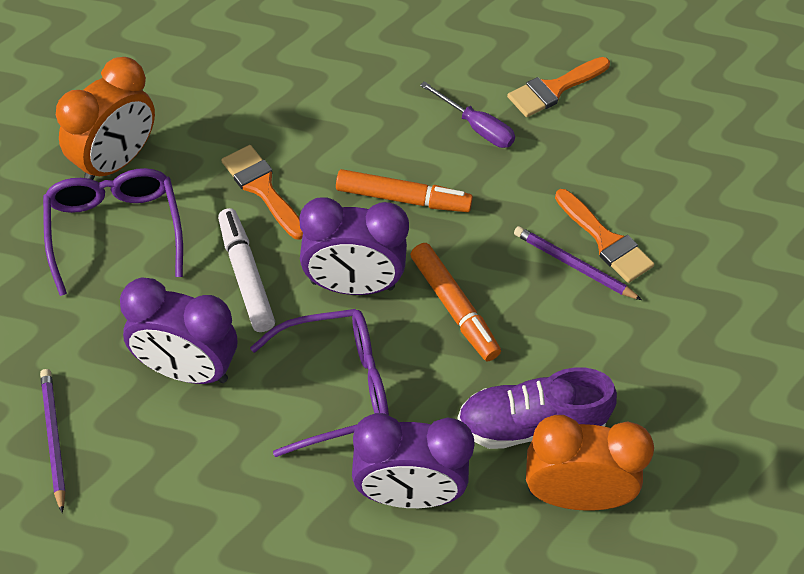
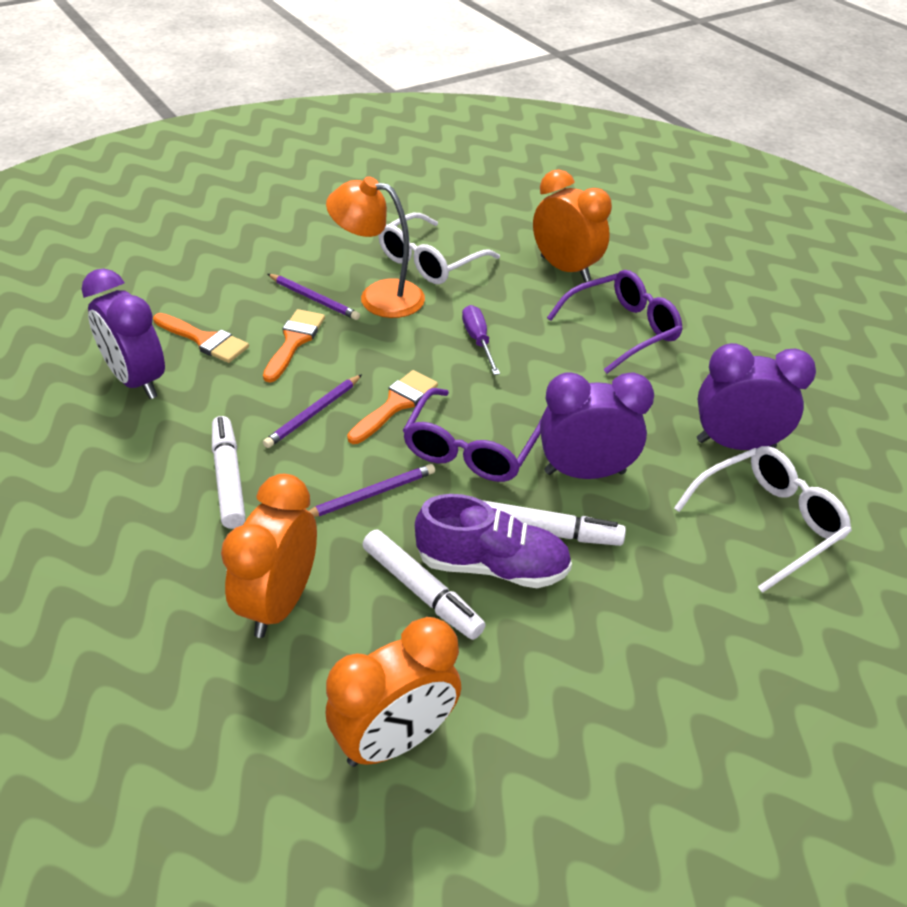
orange clock: 2 -> 3
orange lamp: 0 -> 1
orange marker: 2 -> 0
purple pencil: 2 -> 3
white glasses: 0 -> 2
white marker: 1 -> 3

